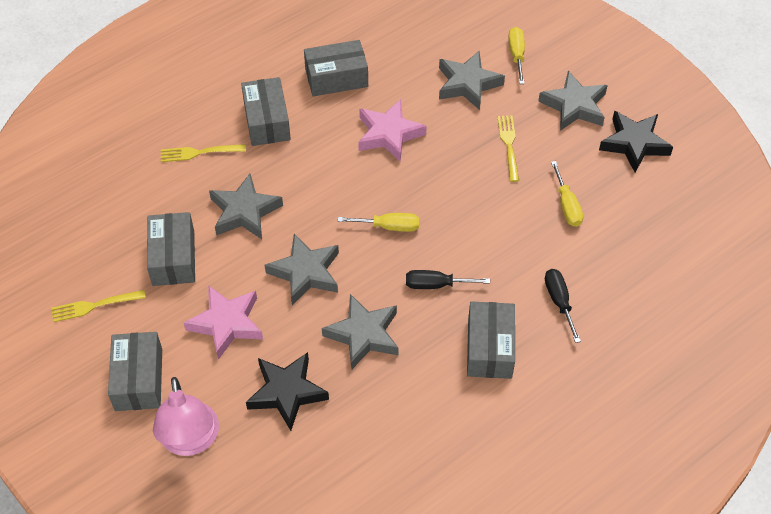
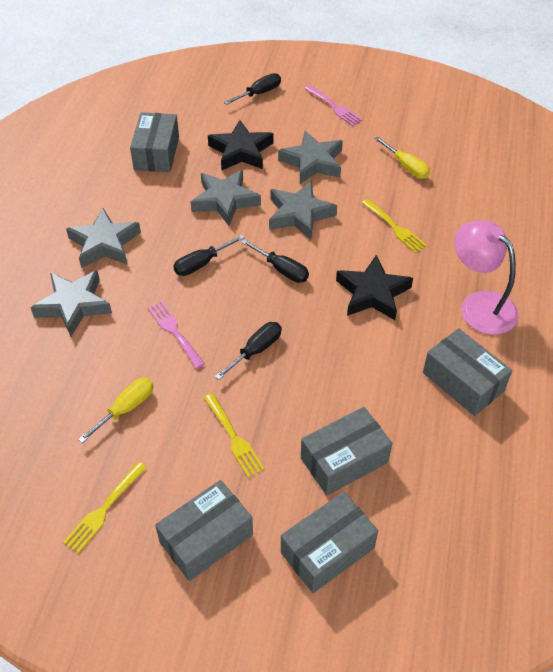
black screwdriver: 2 -> 4
pink fork: 0 -> 2
pink star: 2 -> 0
yellow screwdriver: 3 -> 2

